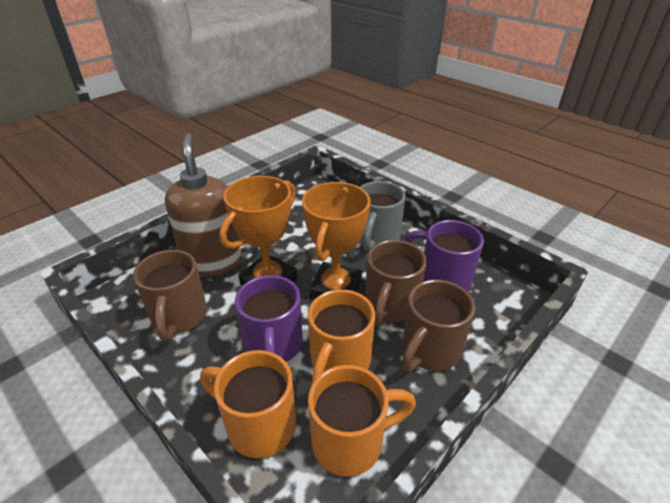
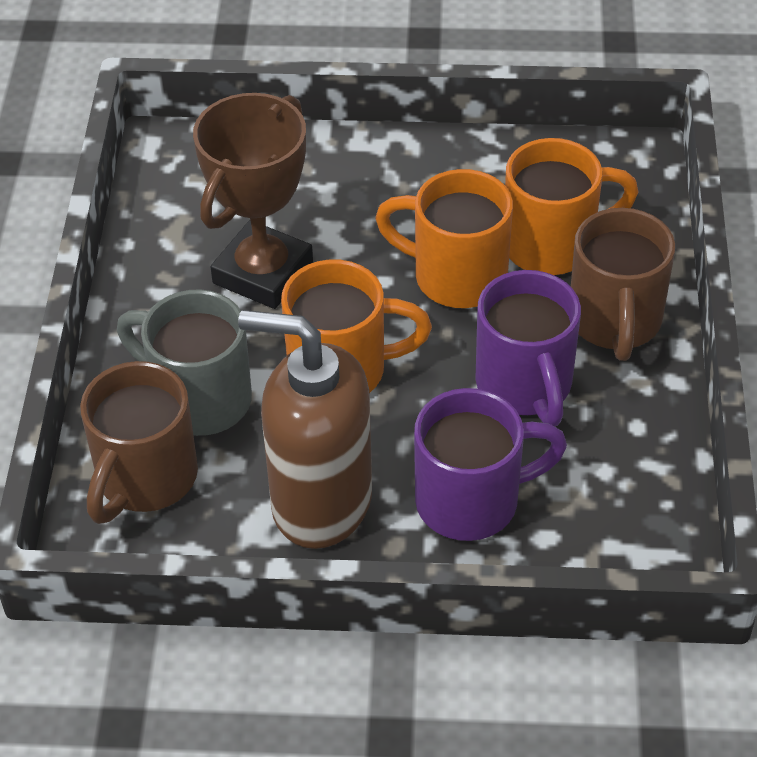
brown mug: 3 -> 2
brown trophy: 0 -> 1
orange trophy: 2 -> 0

